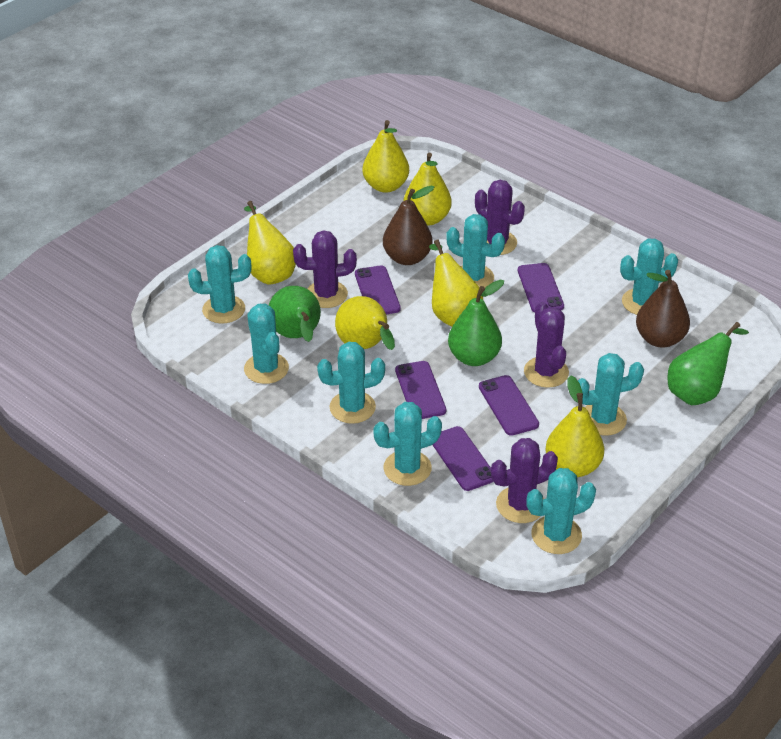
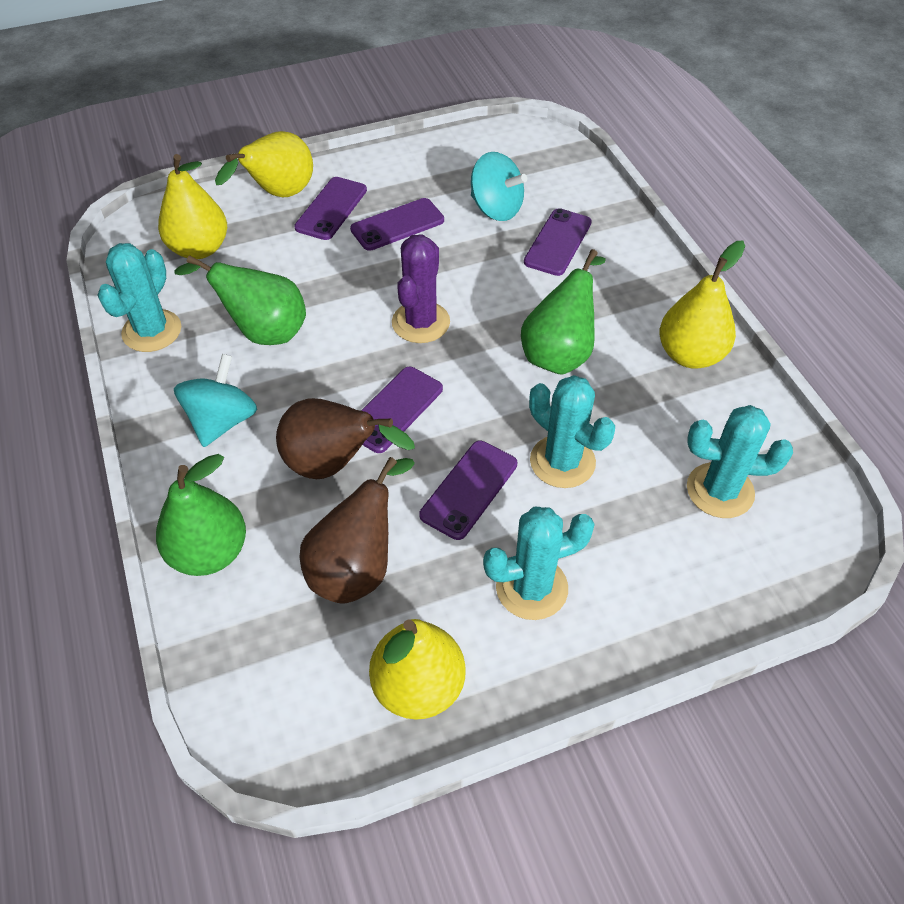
purple cactus: 4 -> 1
turquoise cactus: 8 -> 4
turquoise spinning top: 0 -> 2
yellow pear: 6 -> 4

